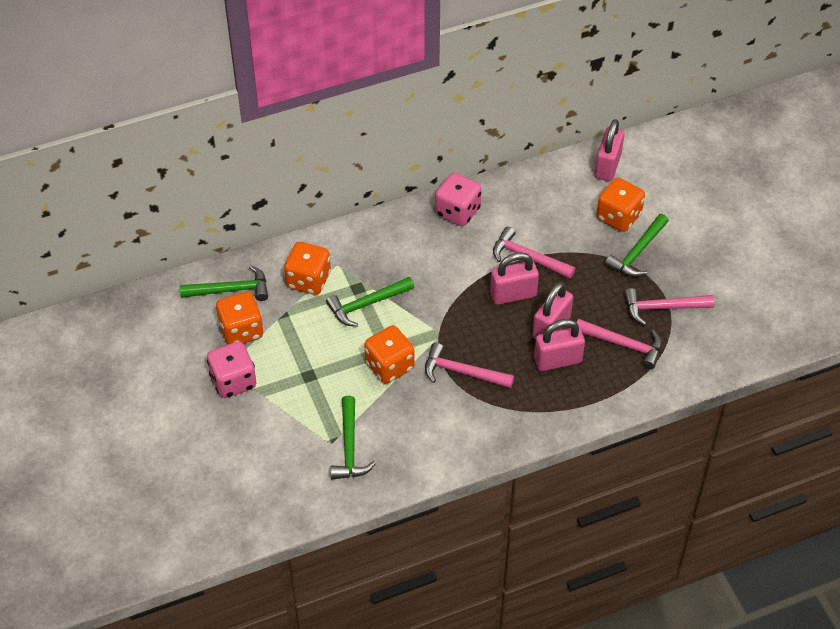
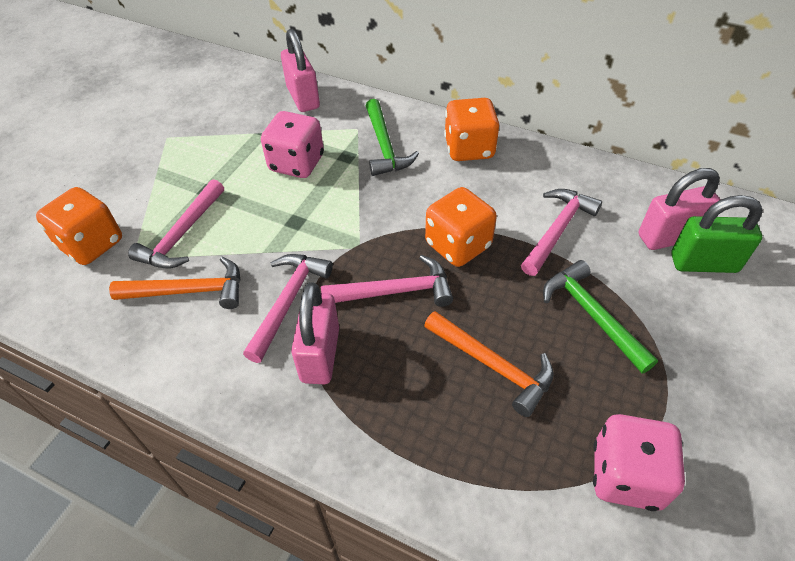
green hammer: 4 -> 2
green padlock: 0 -> 1
orange dice: 4 -> 3
orange hammer: 0 -> 2
pink padlock: 4 -> 3

